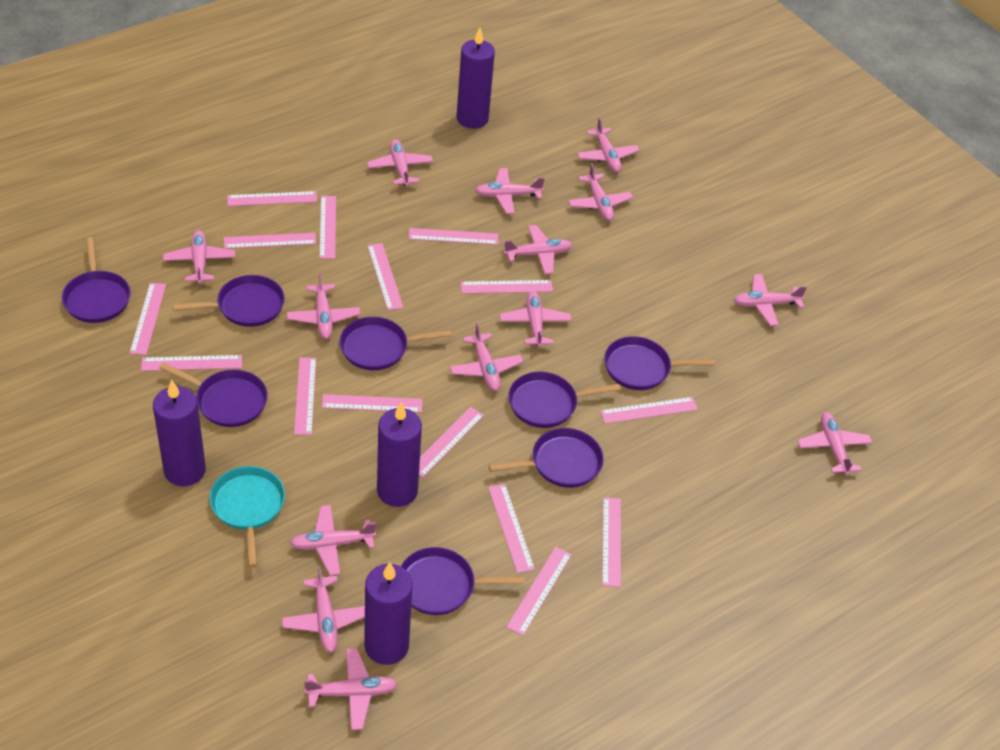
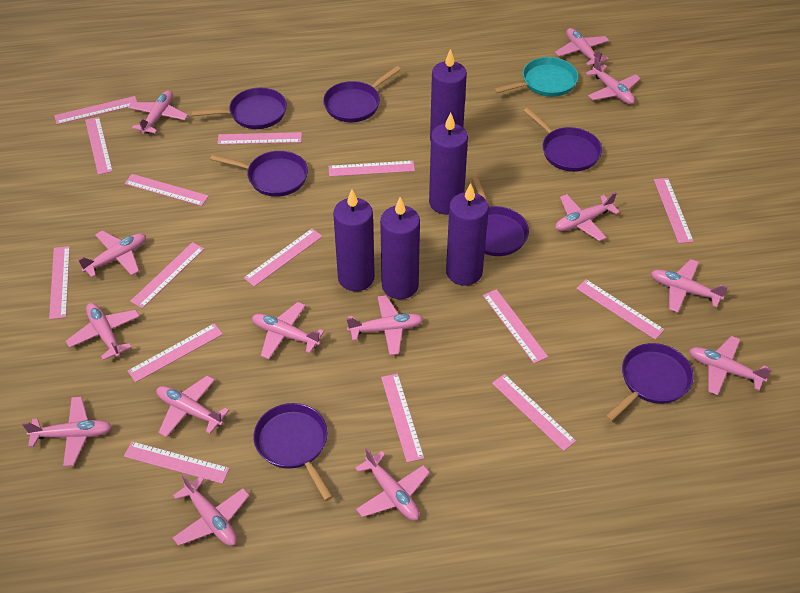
purple candle: 4 -> 5
purple pan: 8 -> 7

